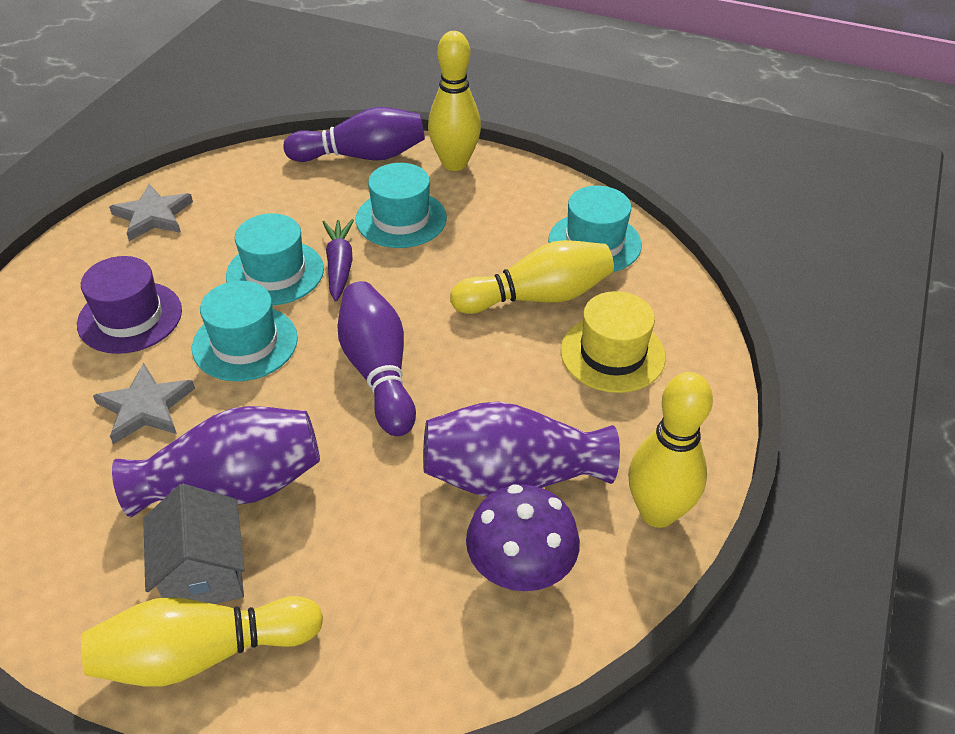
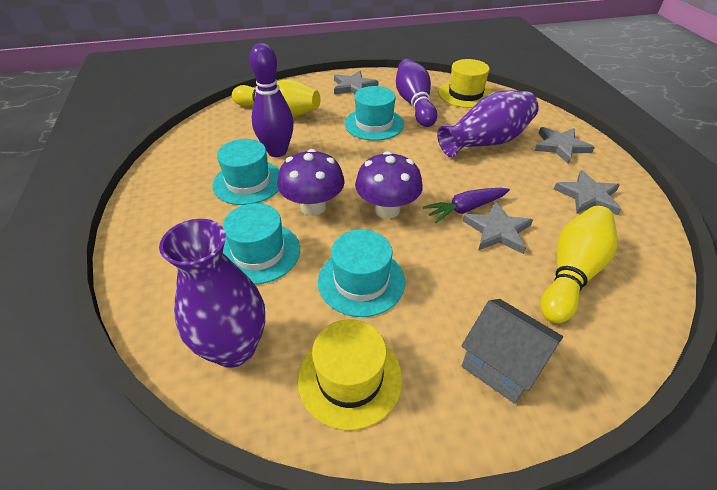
grey star: 2 -> 4
purple hat: 1 -> 0
purple mushroom: 1 -> 2
yellow bowling pin: 4 -> 2
yellow hat: 1 -> 2

